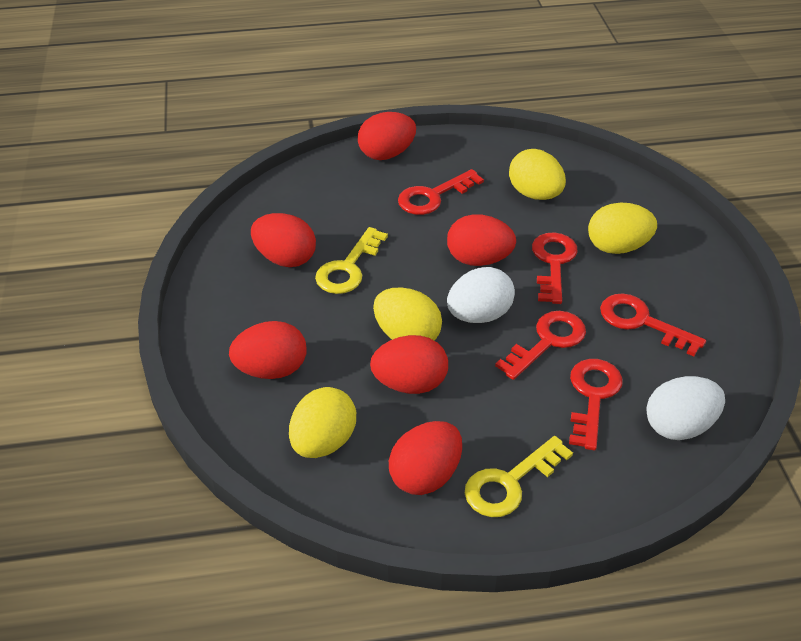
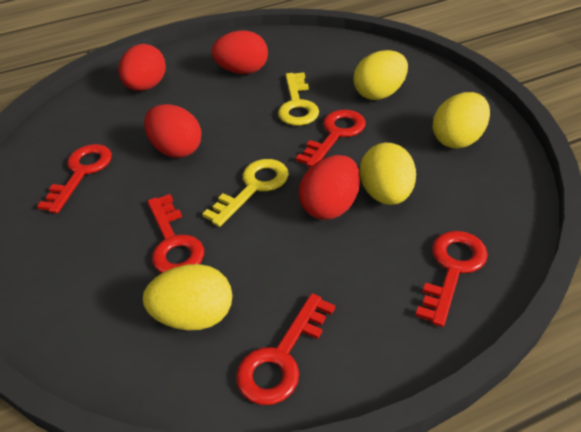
red egg: 6 -> 4
white egg: 2 -> 0

